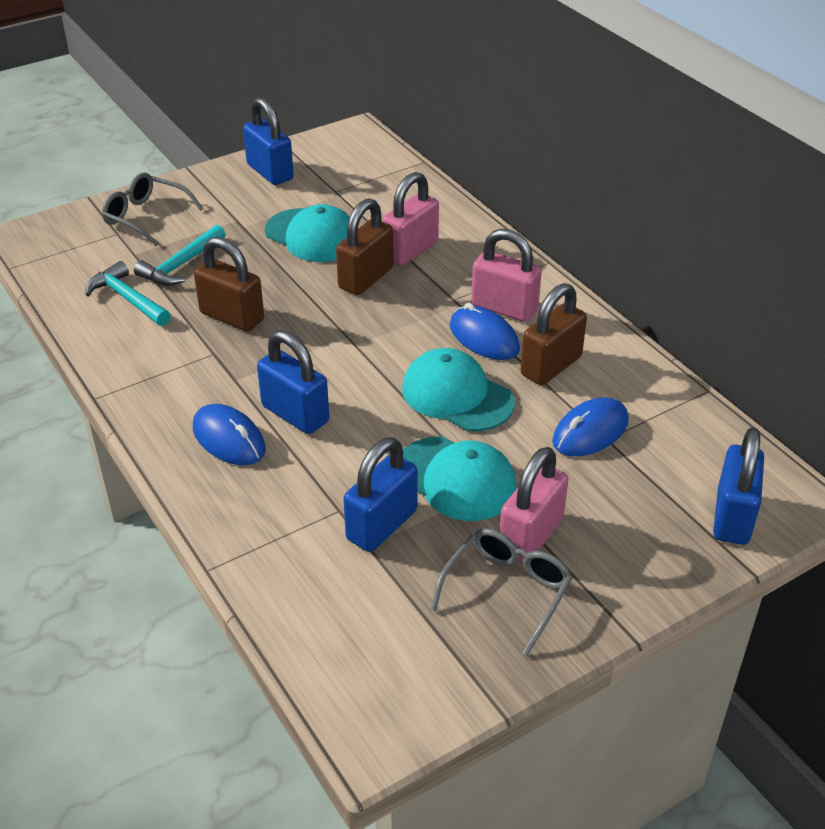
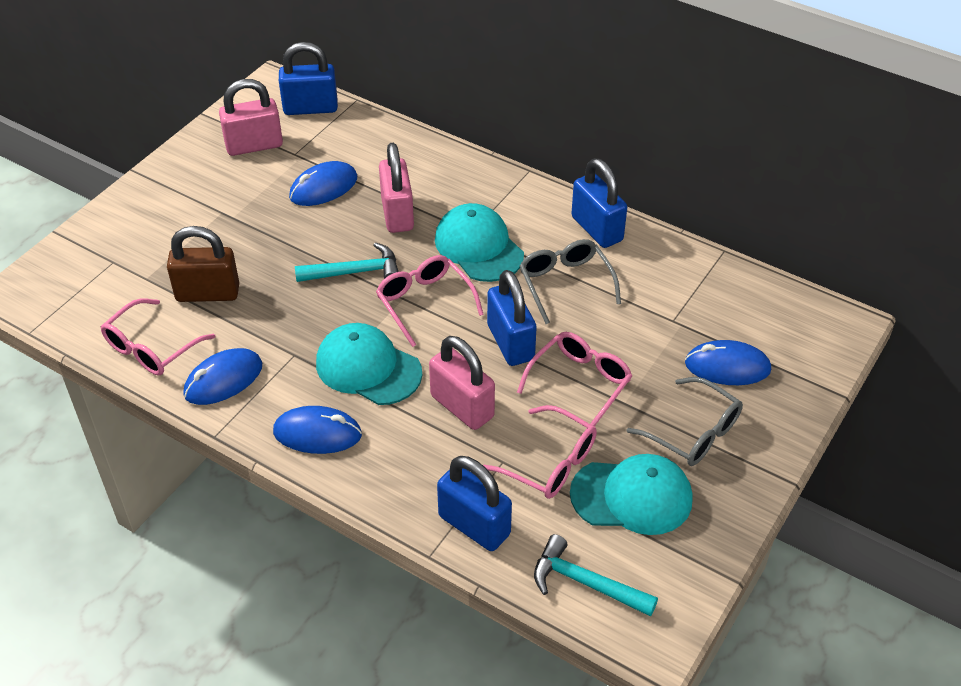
blue mouse: 3 -> 4
brown padlock: 3 -> 1
pink glasses: 0 -> 4

